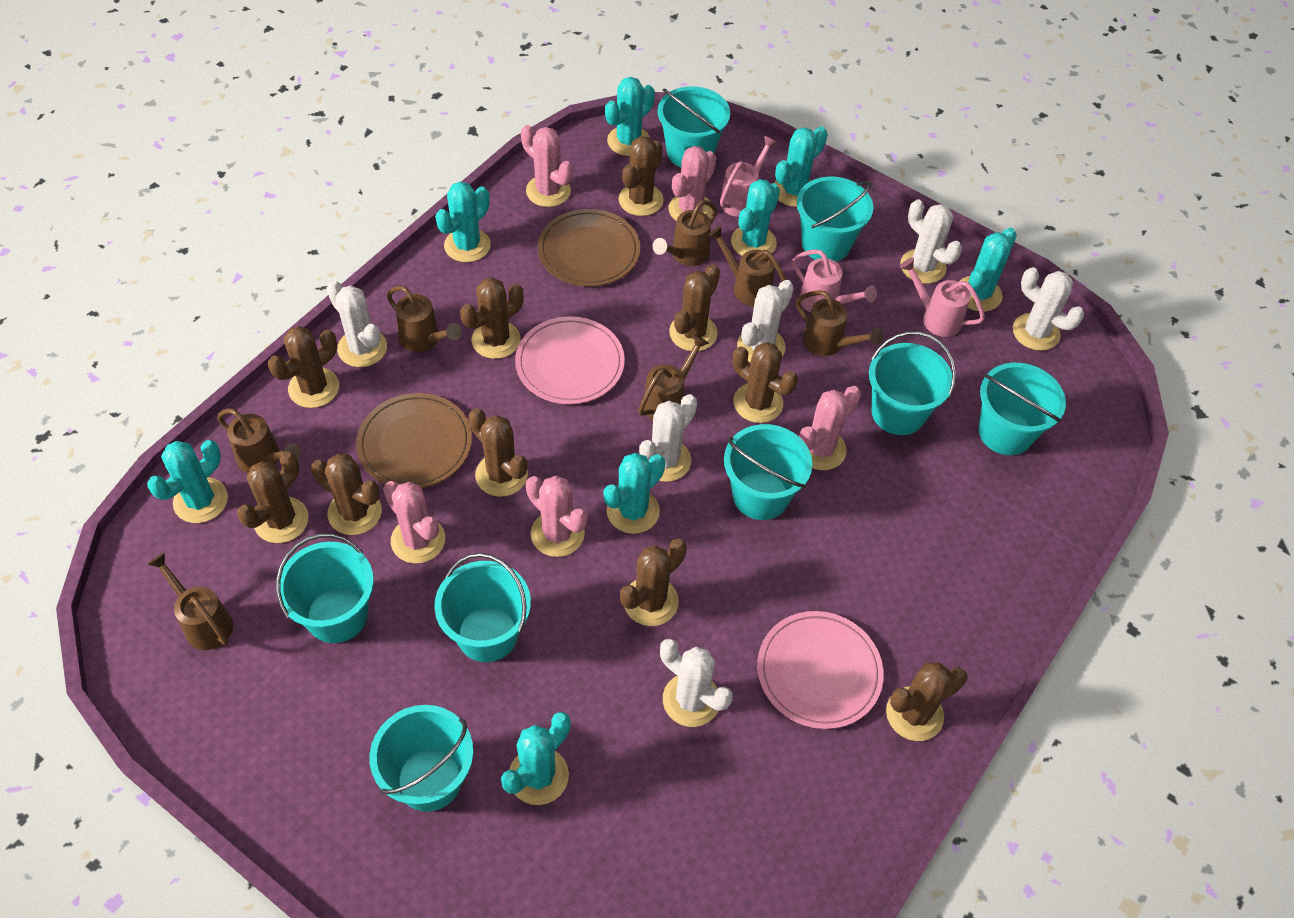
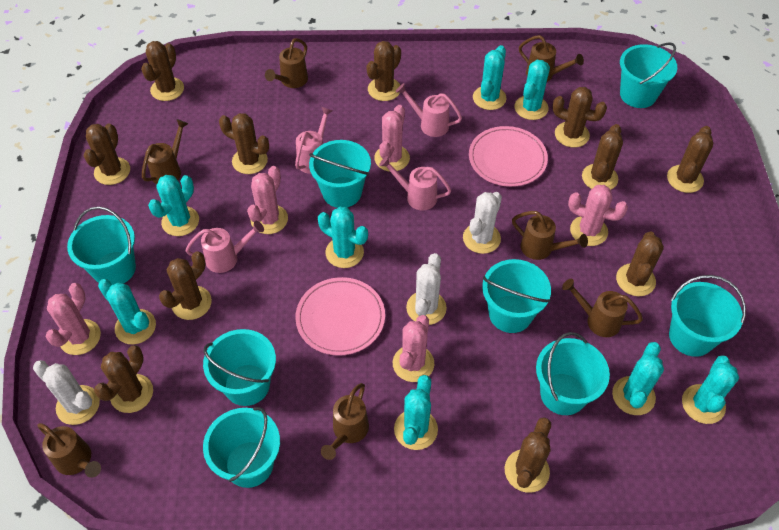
brown cactus: 10 -> 11
brown plate: 2 -> 0
pink watering can: 3 -> 4
white cactus: 6 -> 3

